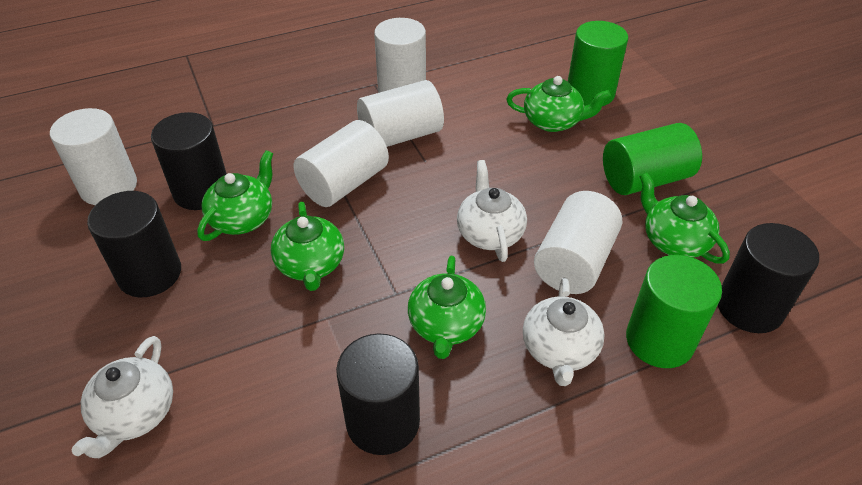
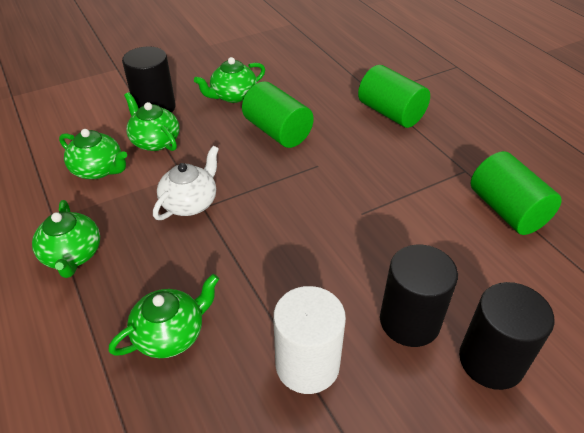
black cylinder: 4 -> 3
white cylinder: 5 -> 1
white teapot: 3 -> 1

